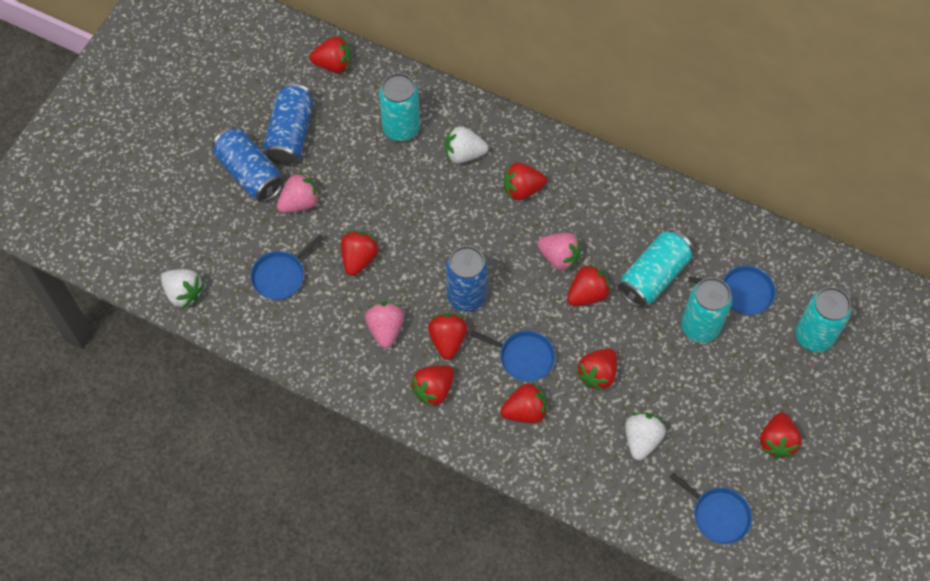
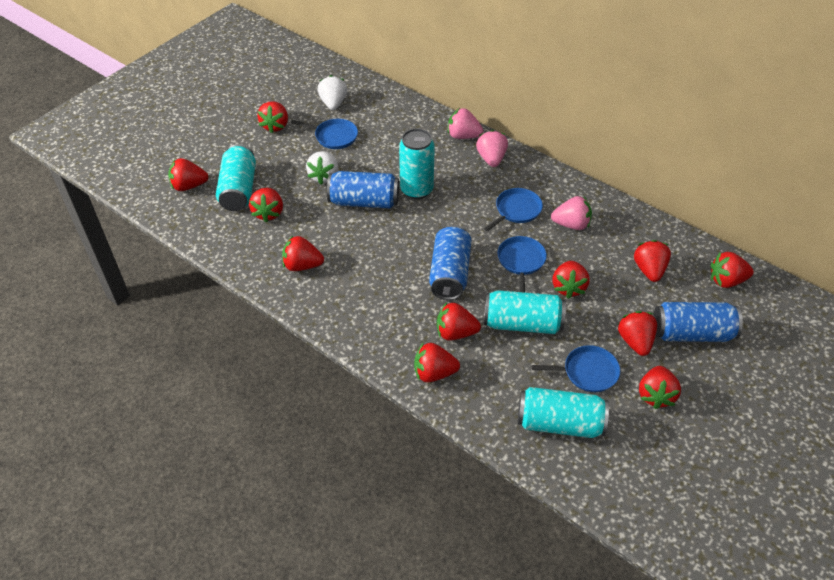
red strawberry: 9 -> 11
white strawberry: 3 -> 2

